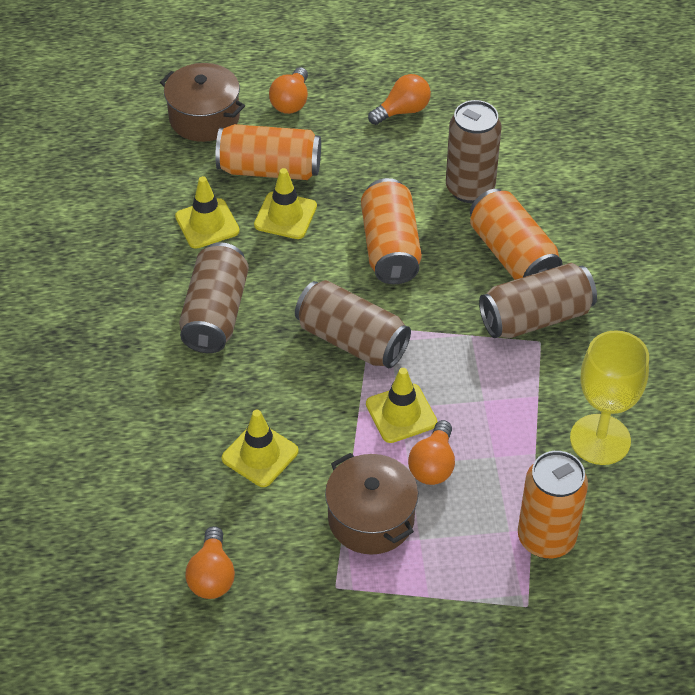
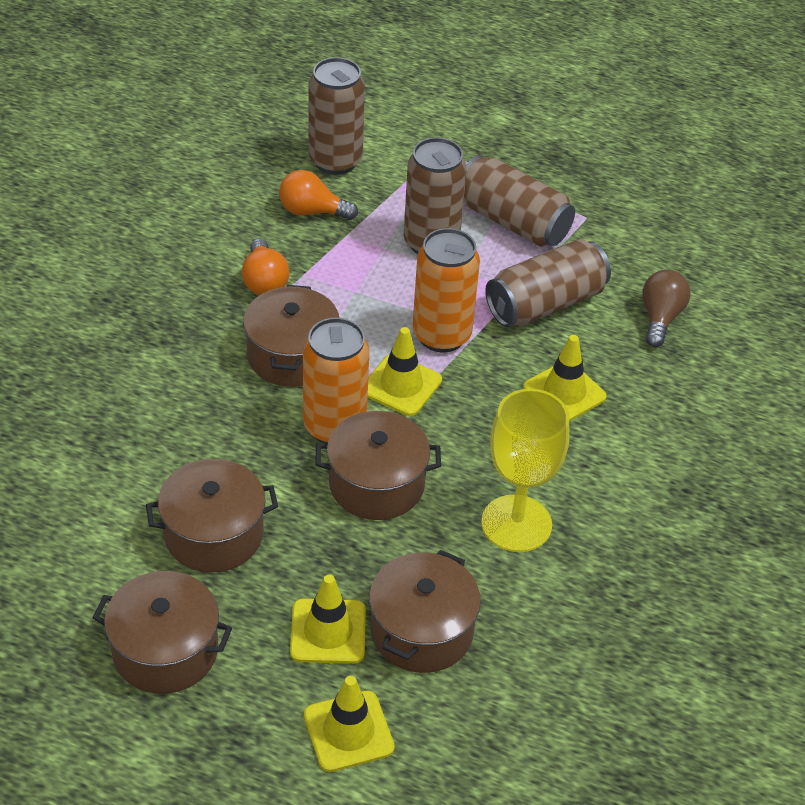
brown light bulb: 0 -> 1
brown pot: 2 -> 5
orange can: 4 -> 2
orange light bulb: 4 -> 2

